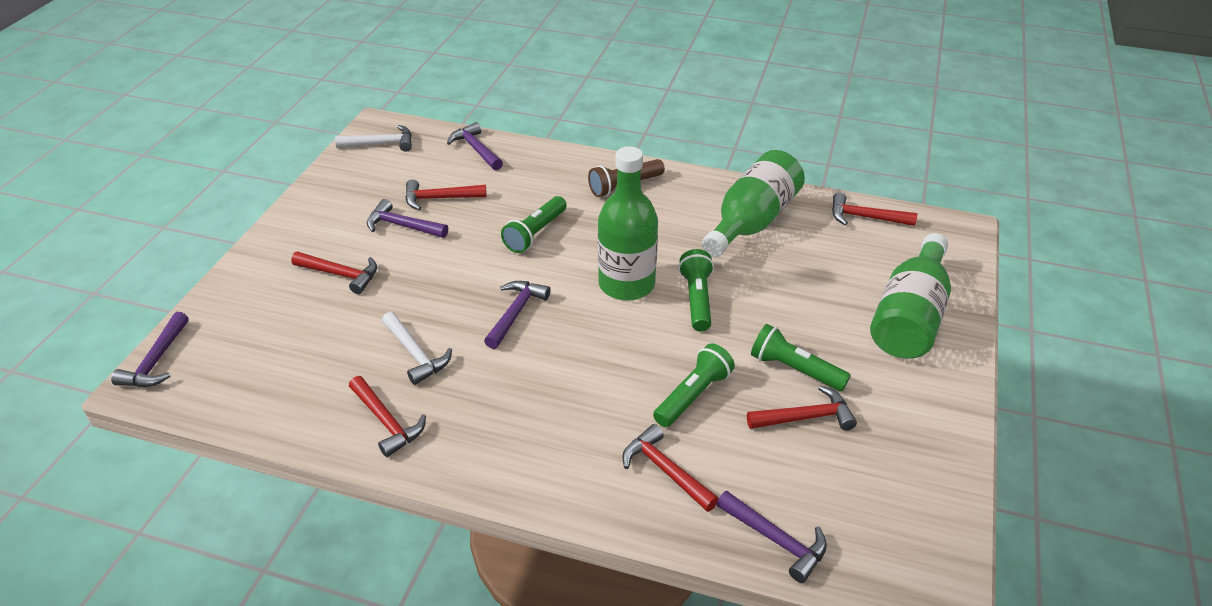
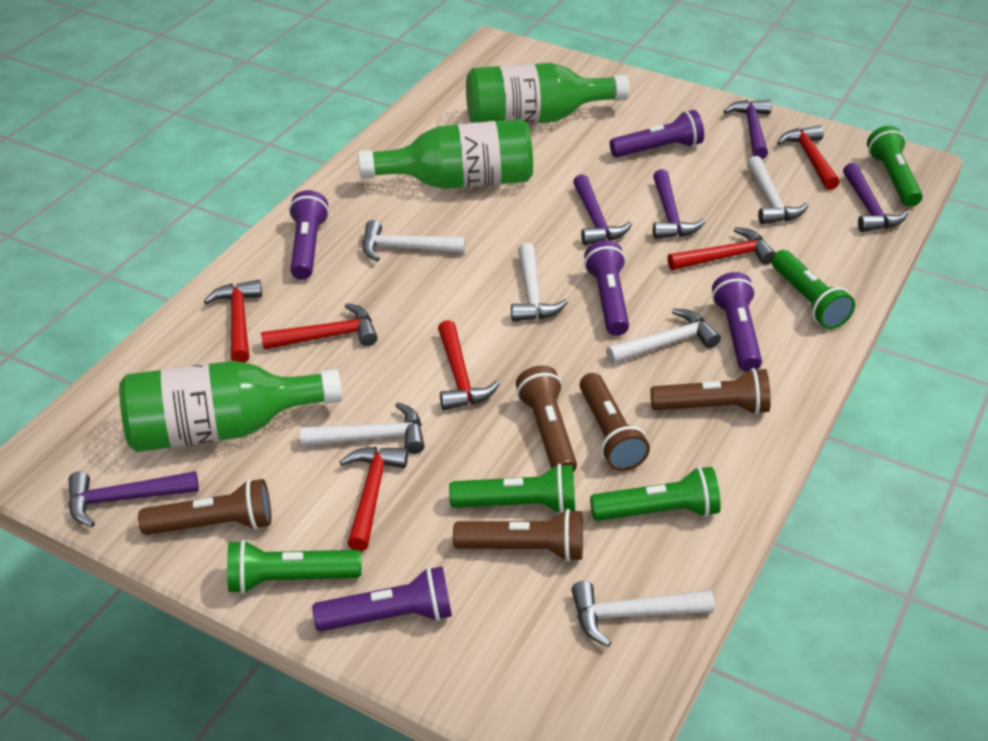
brown flashlight: 1 -> 5
green flashlight: 4 -> 5
purple flashlight: 0 -> 5
white hammer: 2 -> 6

